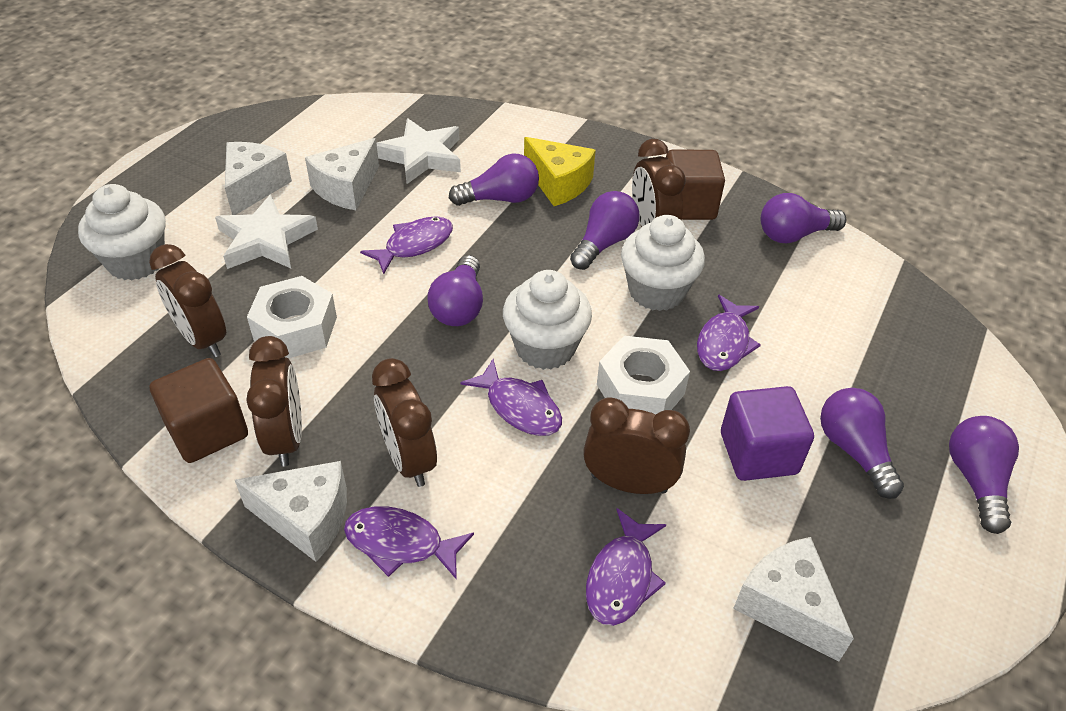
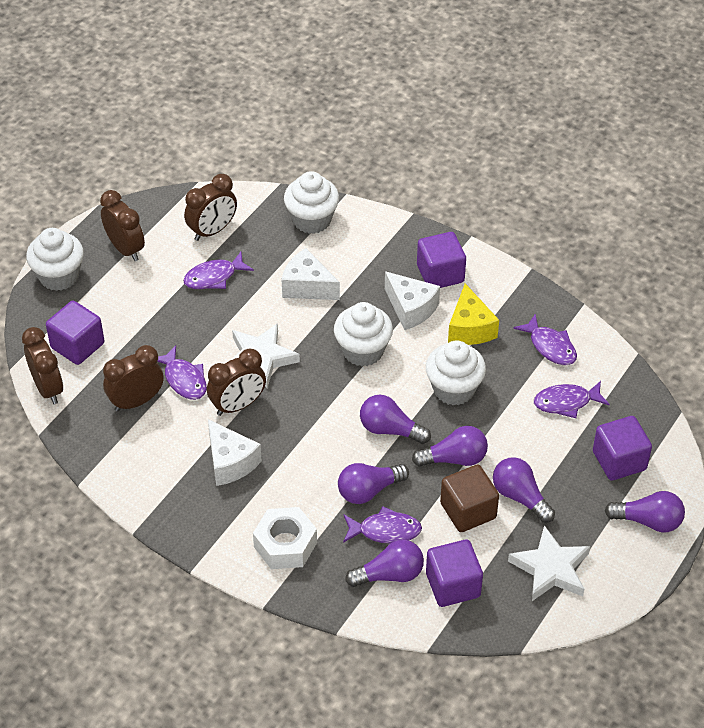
brown cube: 2 -> 1
purple cube: 1 -> 4
white cheese: 4 -> 3
white cupcake: 3 -> 4
white nut: 2 -> 1

